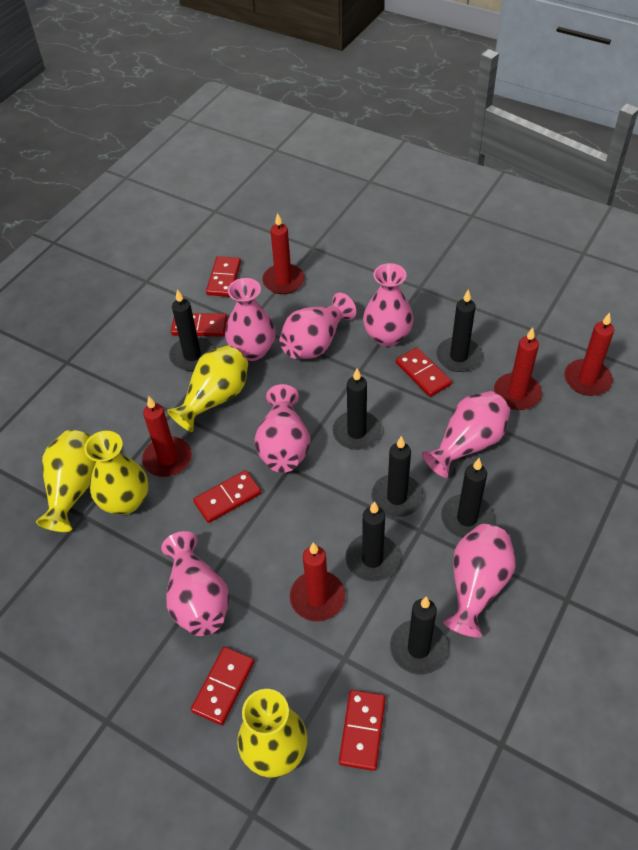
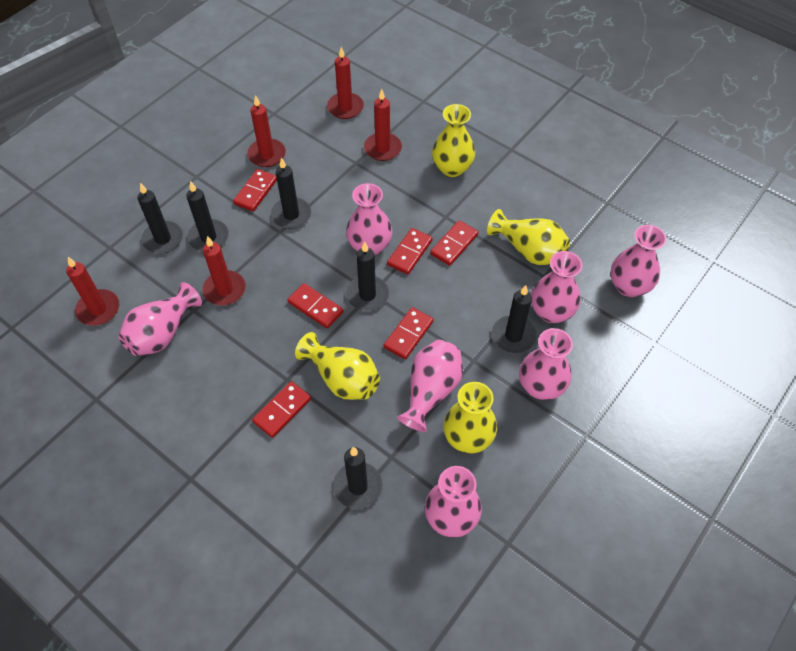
black candle: 7 -> 6

